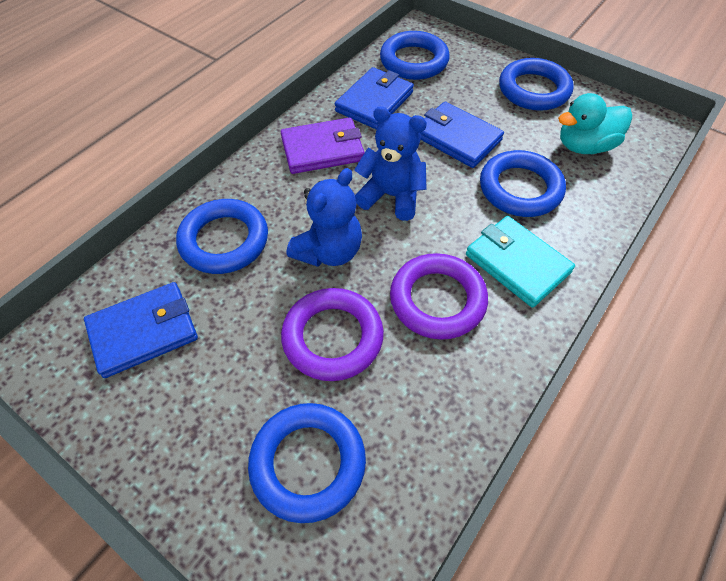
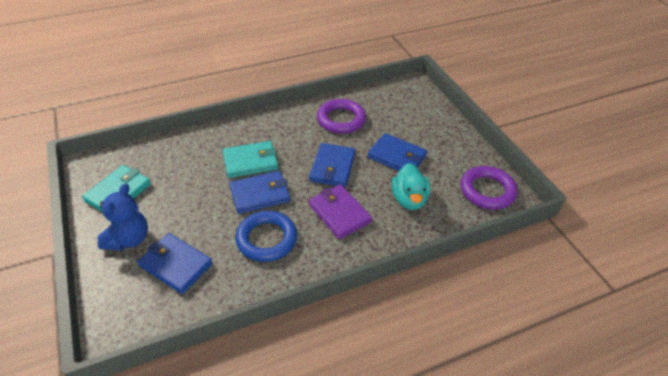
blue ring: 5 -> 1
blue teddy bear: 2 -> 1
blue wallet: 3 -> 4
turquoise wallet: 1 -> 2

